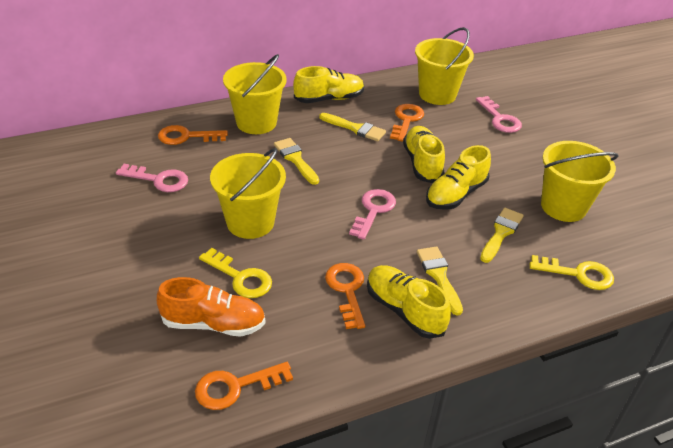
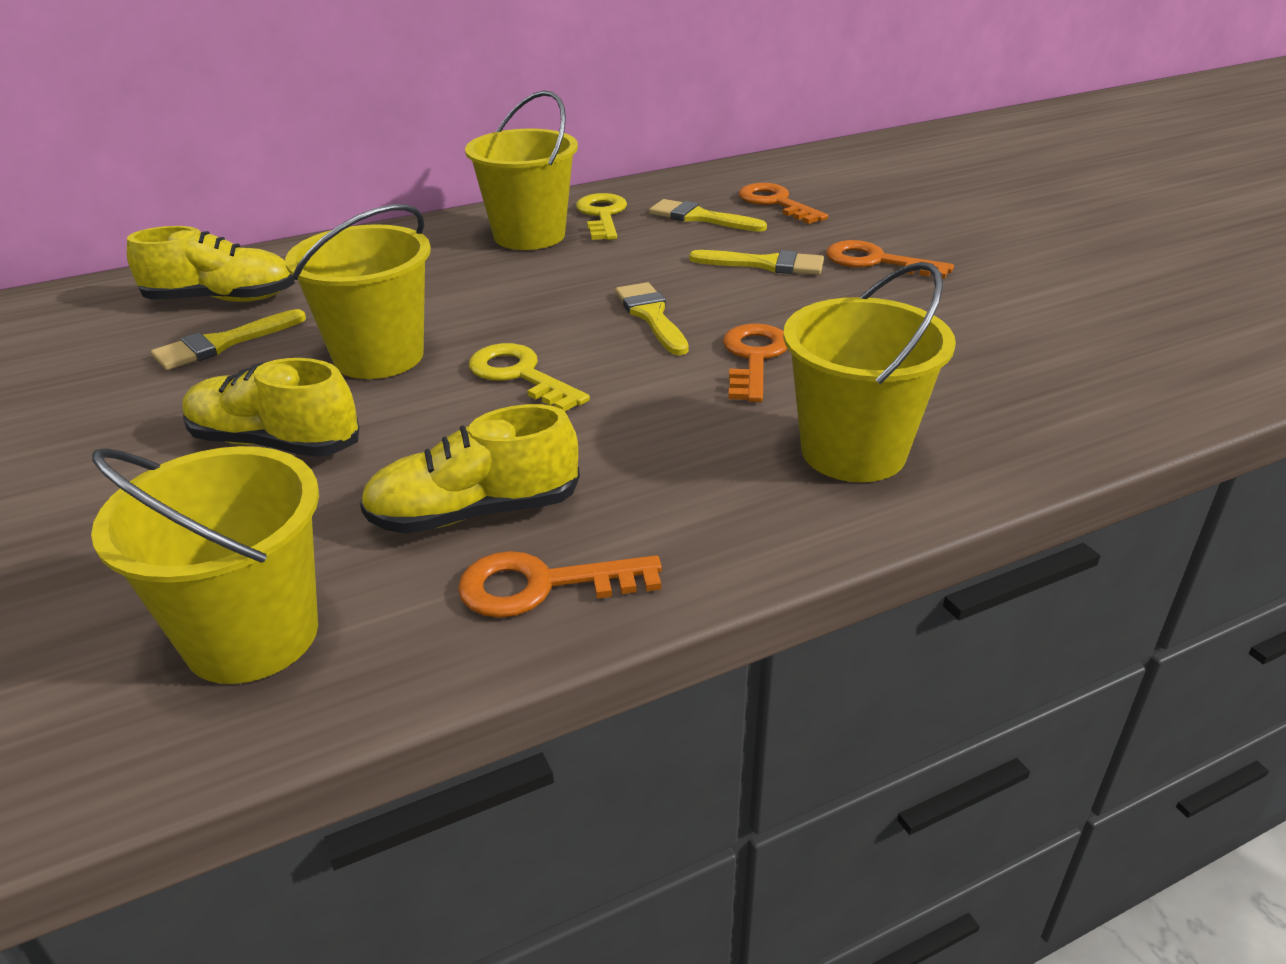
orange shoe: 1 -> 0
pink key: 3 -> 0
yellow shoe: 4 -> 3

